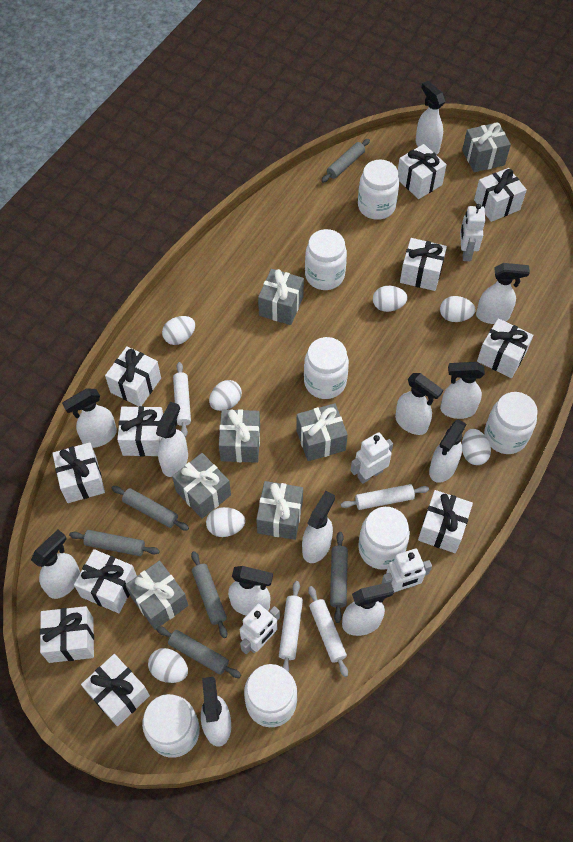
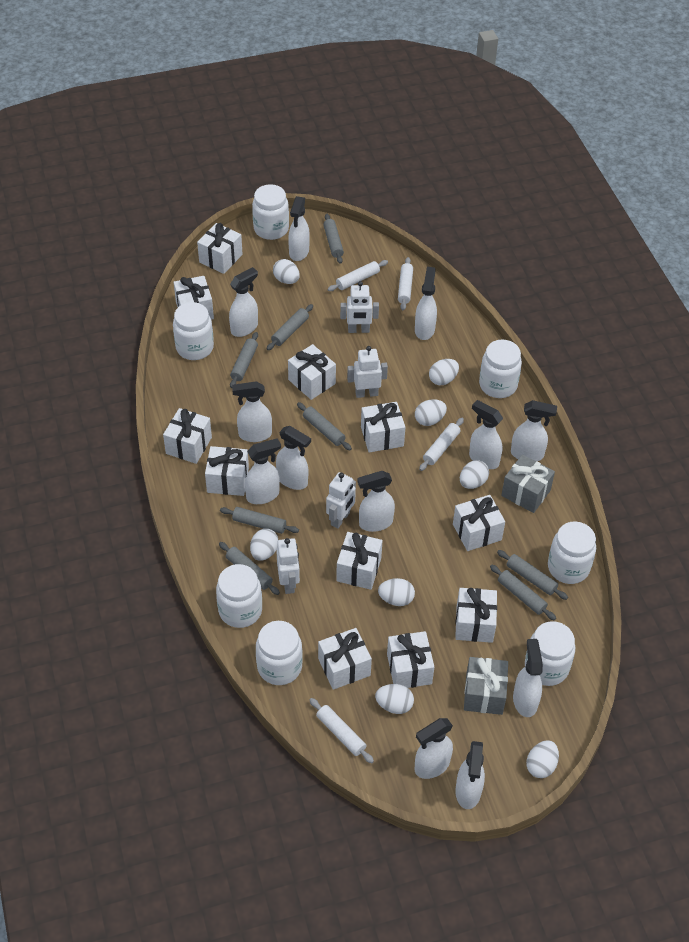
grey gift: 7 -> 2
grey rolling pin: 6 -> 8
white egg: 7 -> 8

